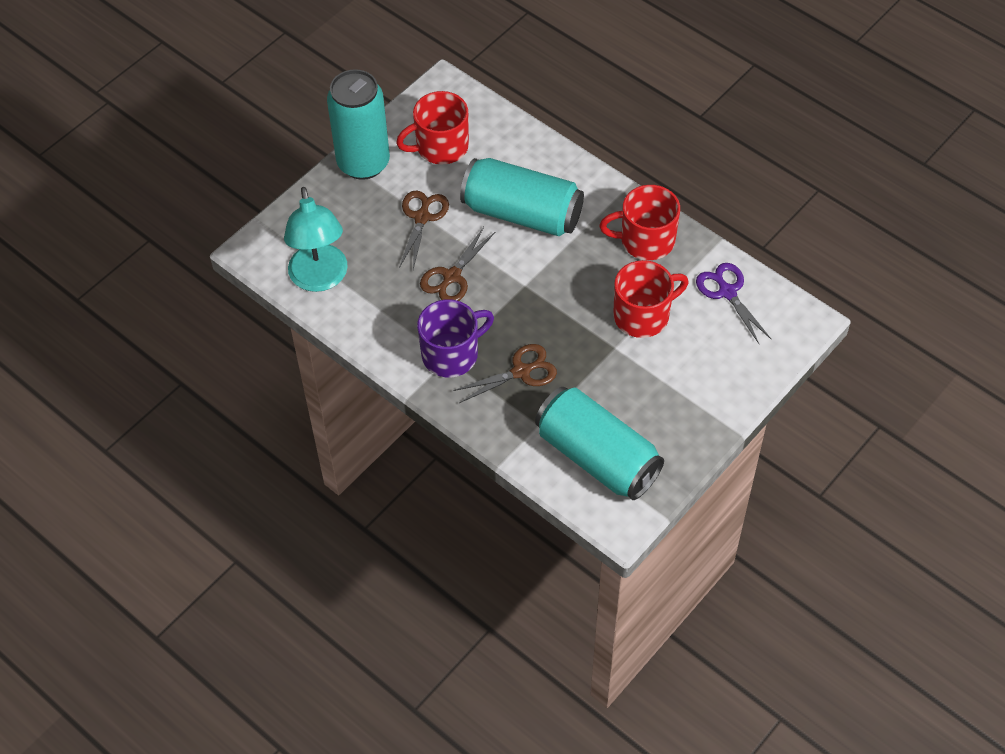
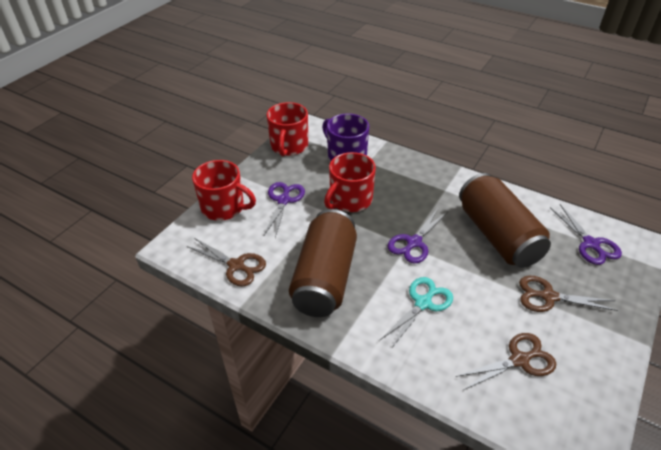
brown can: 0 -> 2
purple scissors: 1 -> 3
turquoise can: 3 -> 0
turquoise lamp: 1 -> 0
turquoise scissors: 0 -> 1

